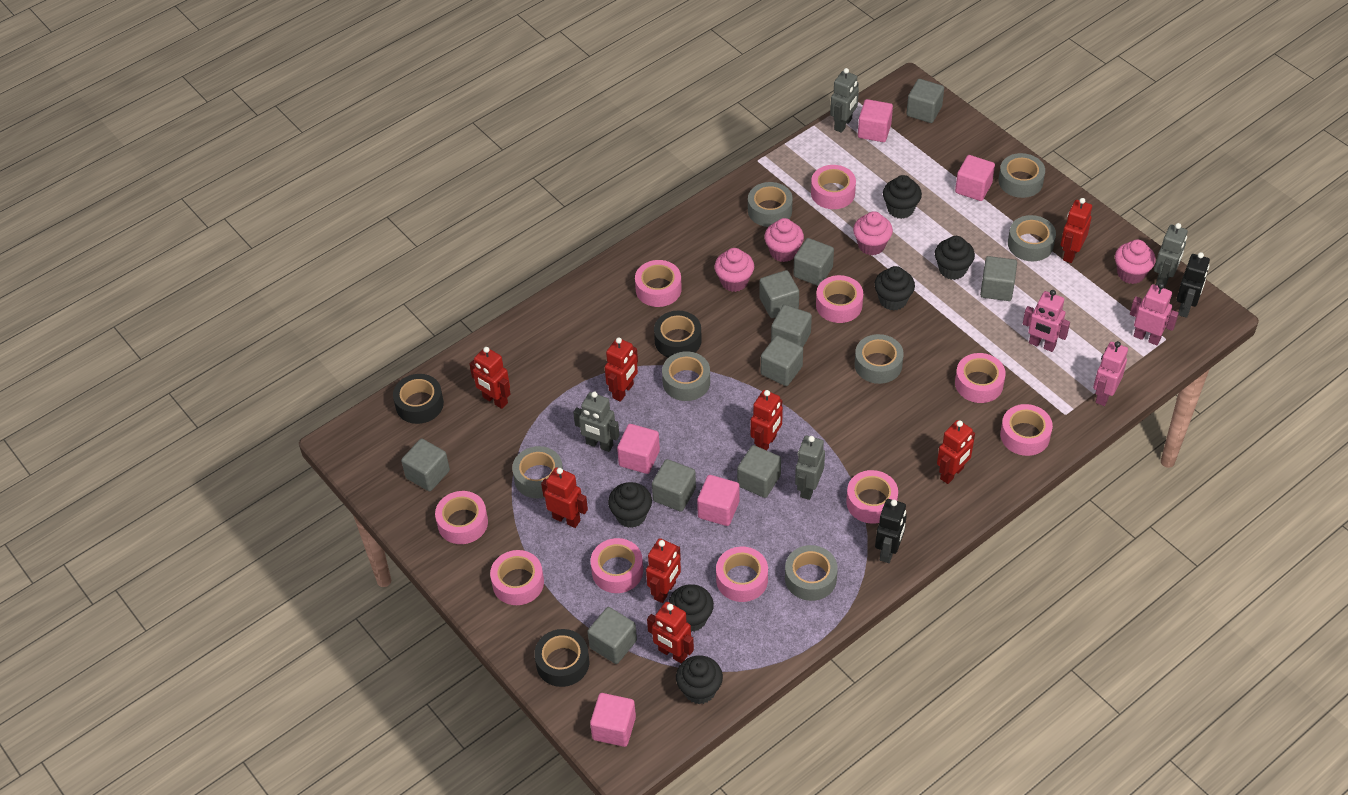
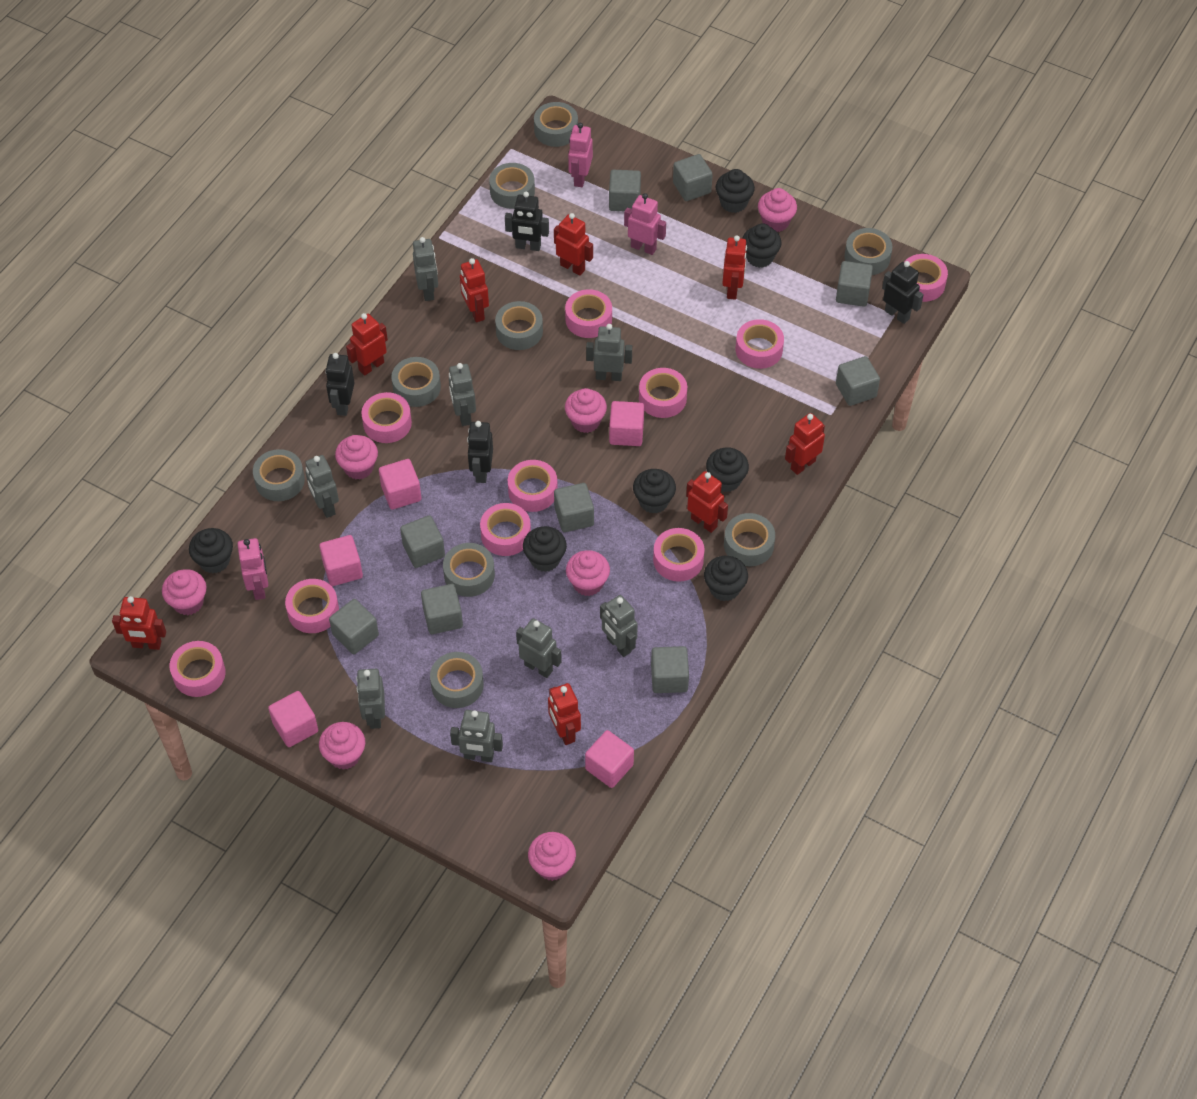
black cupcake: 6 -> 7
black robot: 2 -> 4
black tape: 3 -> 0
grey cube: 10 -> 9
grey robot: 4 -> 8
grey tape: 7 -> 9
pink cupcake: 4 -> 7

